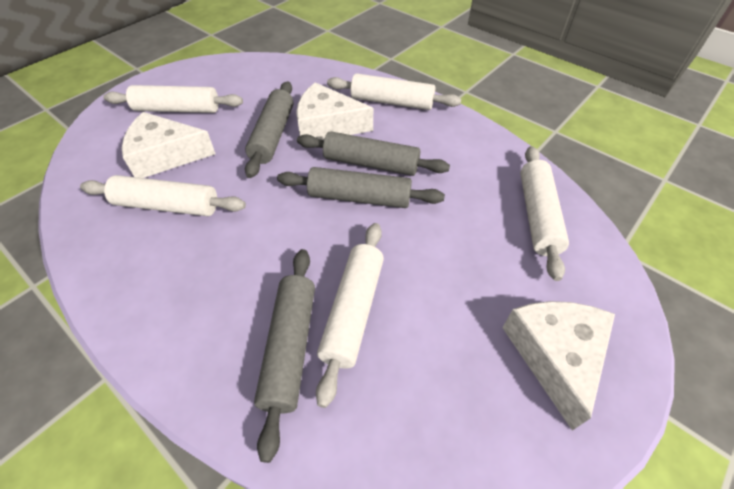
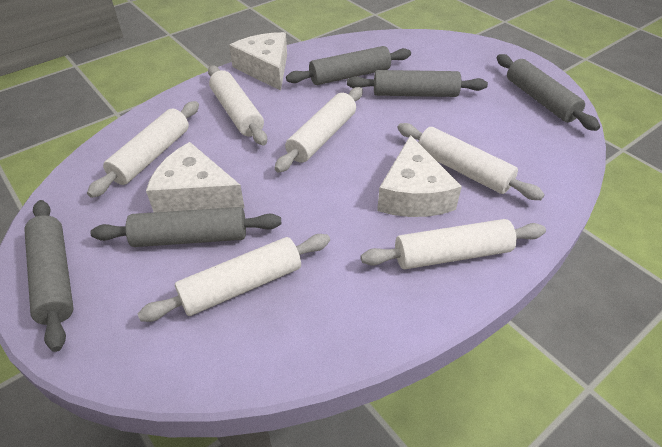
grey rolling pin: 4 -> 5
white rolling pin: 5 -> 6

